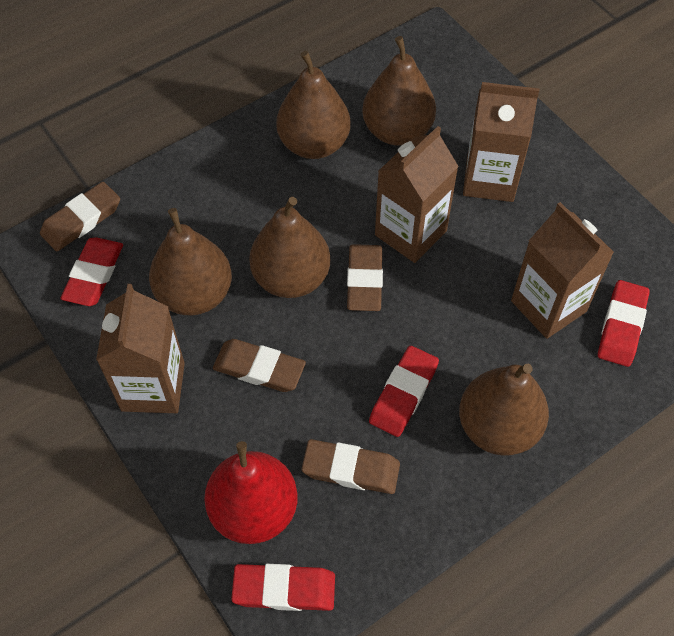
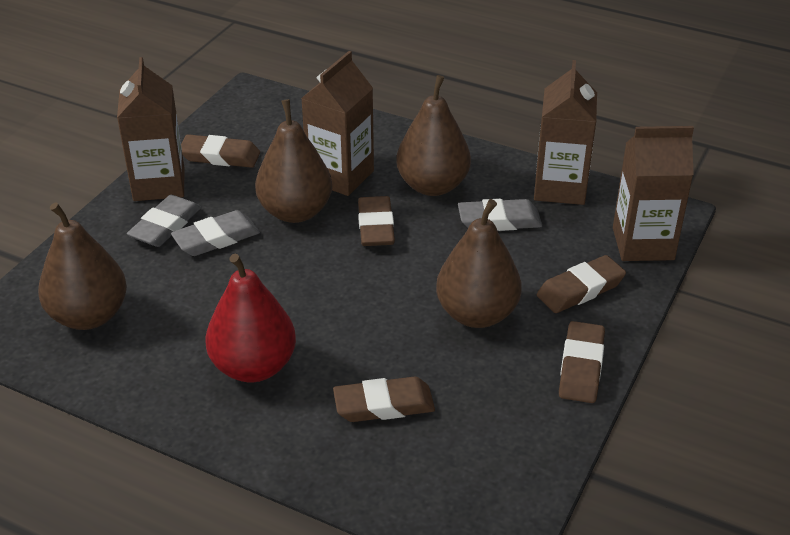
brown eraser: 4 -> 5
brown pear: 5 -> 4
grey eraser: 0 -> 3
red eraser: 4 -> 0

